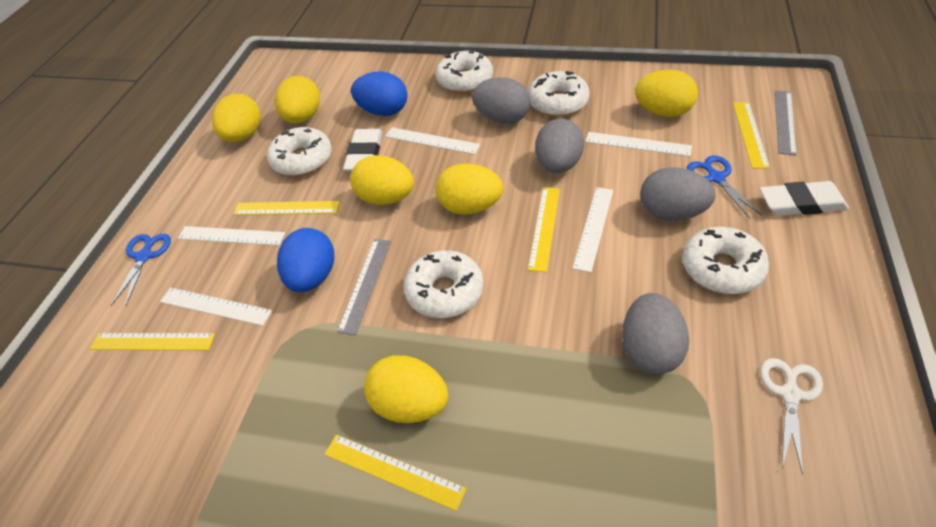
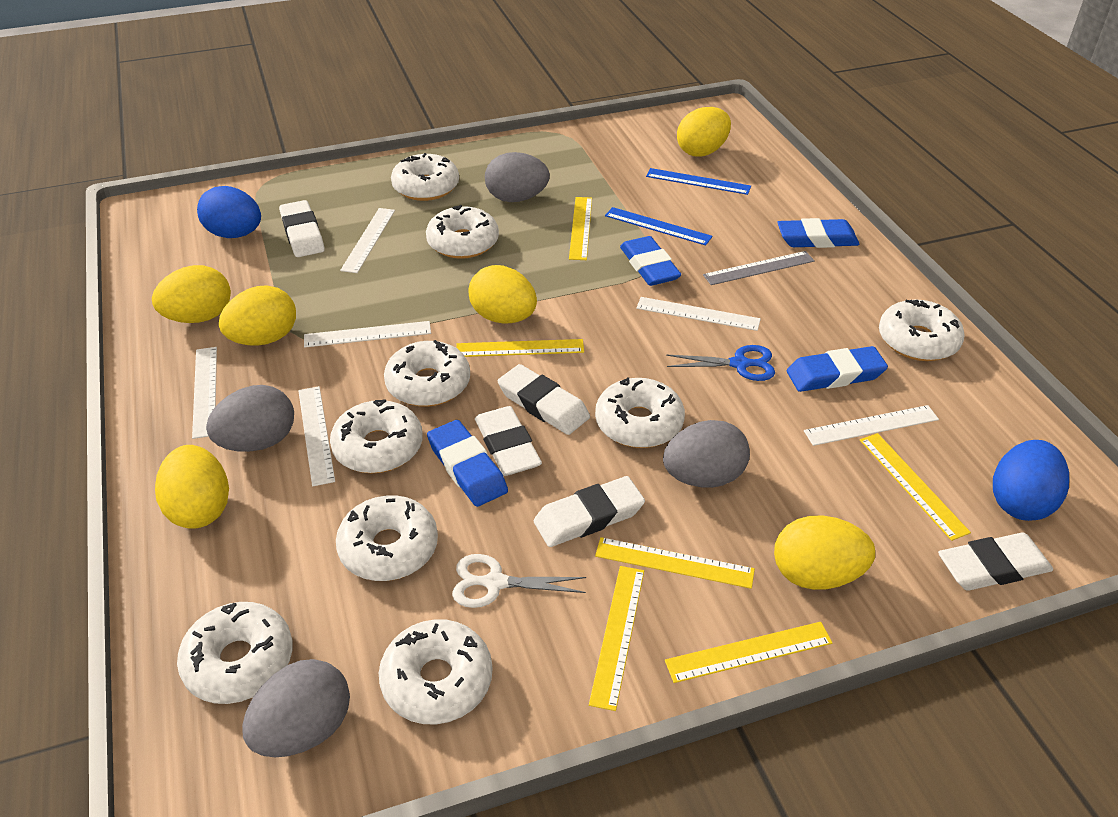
blue eraser: 0 -> 4
blue ruler: 0 -> 2
blue scissors: 2 -> 1
grey ruler: 2 -> 1
white donut: 5 -> 9
white eraser: 2 -> 5
white ruler: 5 -> 6
yellow ruler: 5 -> 6

